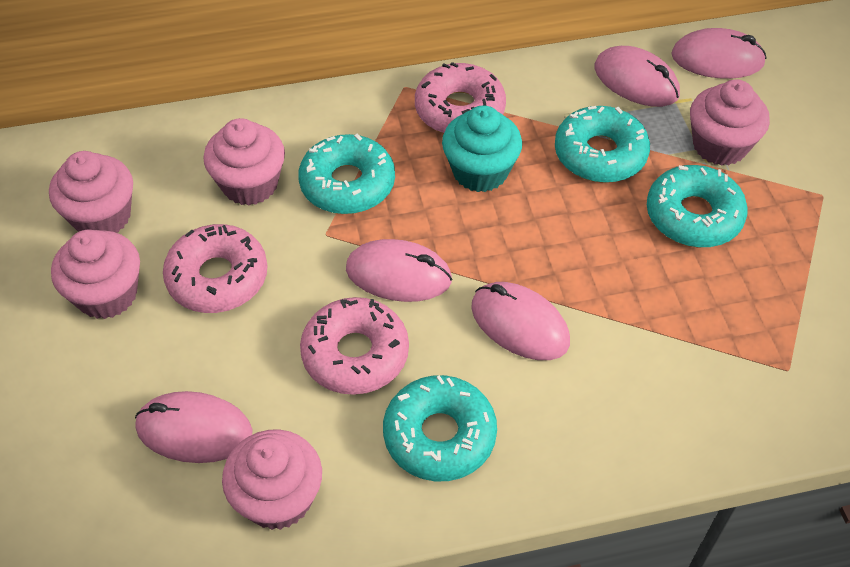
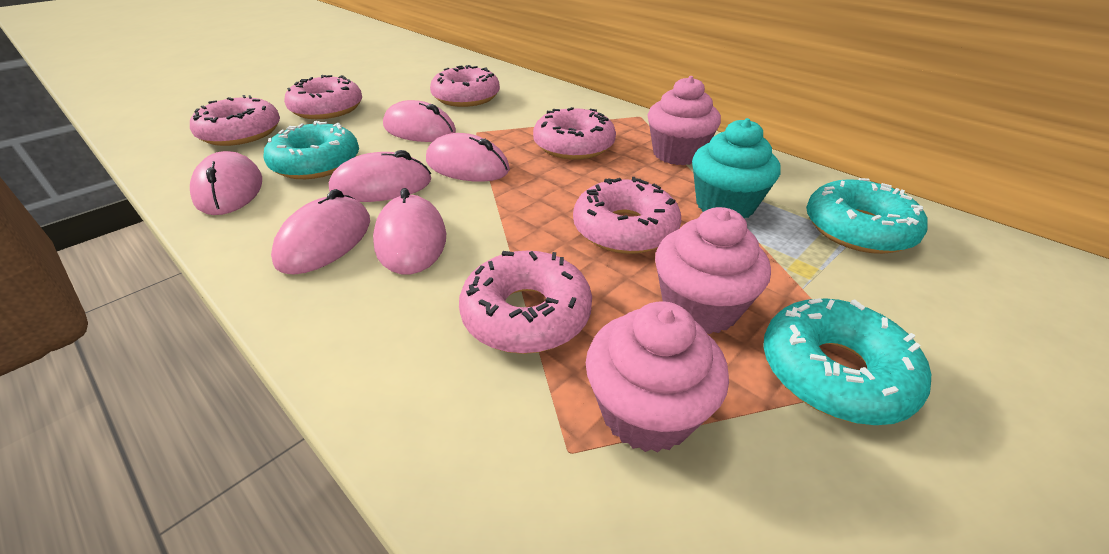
pink cupcake: 5 -> 3
pink donut: 3 -> 6
pink mouse: 5 -> 6
turquoise donut: 4 -> 3

